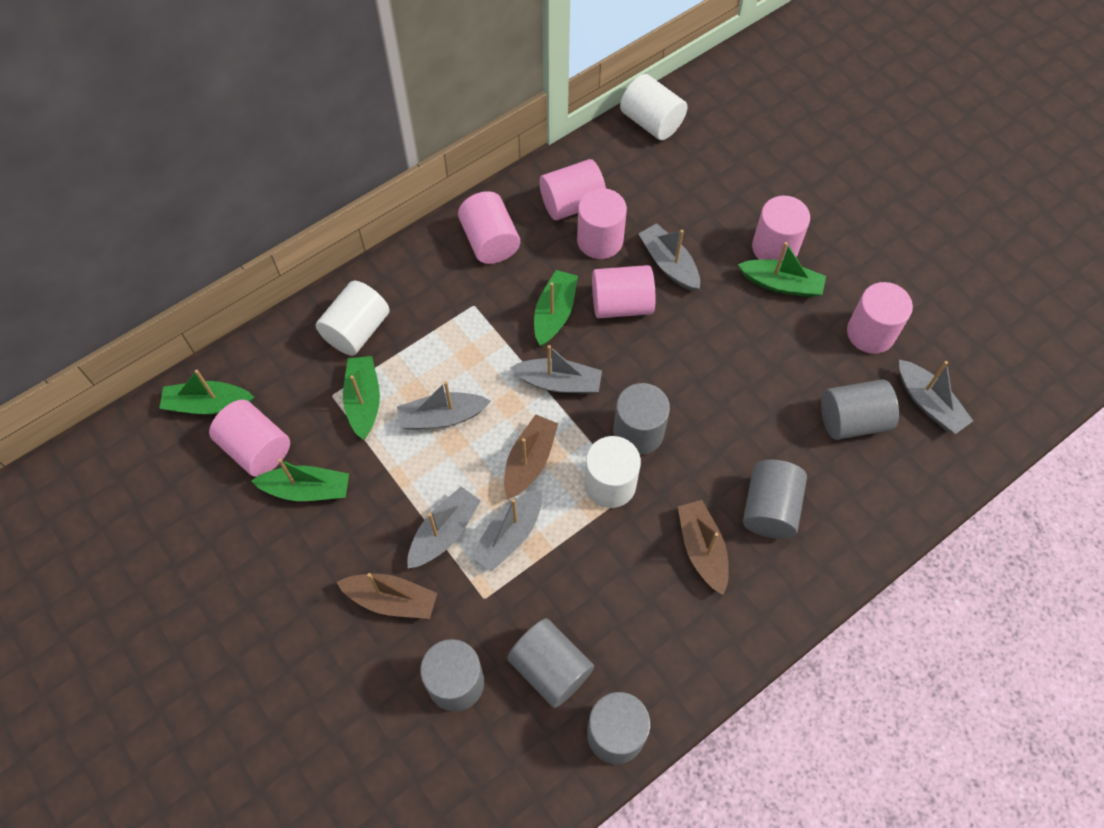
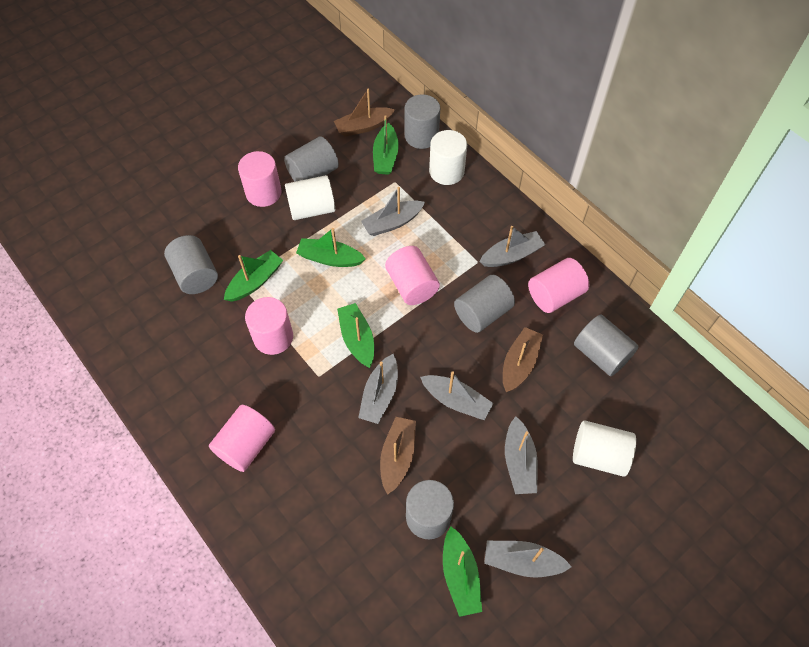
pink cylinder: 7 -> 5

